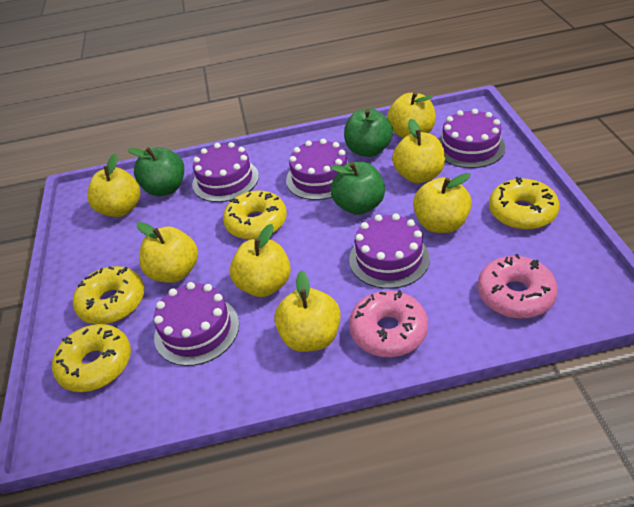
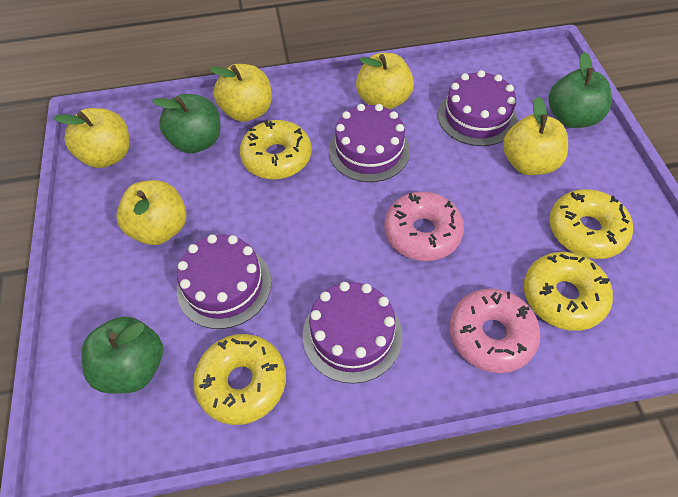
purple cake: 5 -> 4
yellow apple: 7 -> 5

